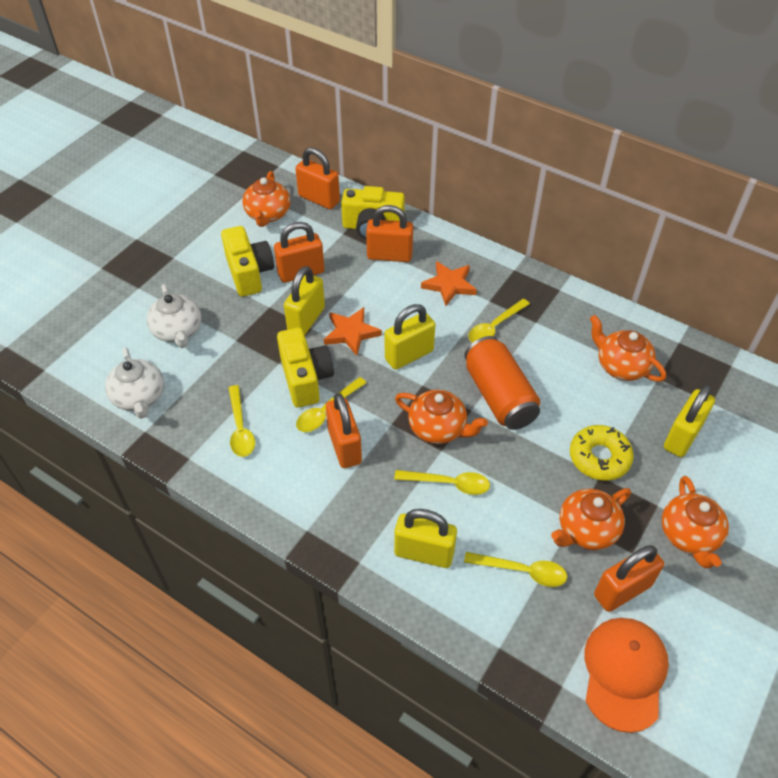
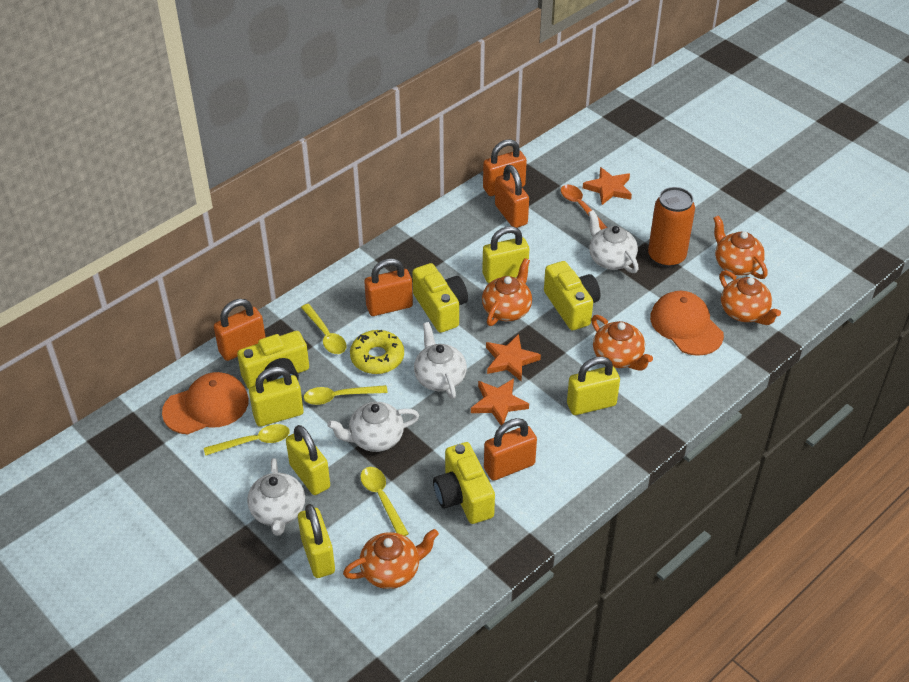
orange cap: 1 -> 2
orange spoon: 0 -> 1
orange star: 2 -> 3
white teapot: 2 -> 4
yellow camera: 3 -> 4
yellow padlock: 4 -> 5
yellow spoon: 5 -> 4

